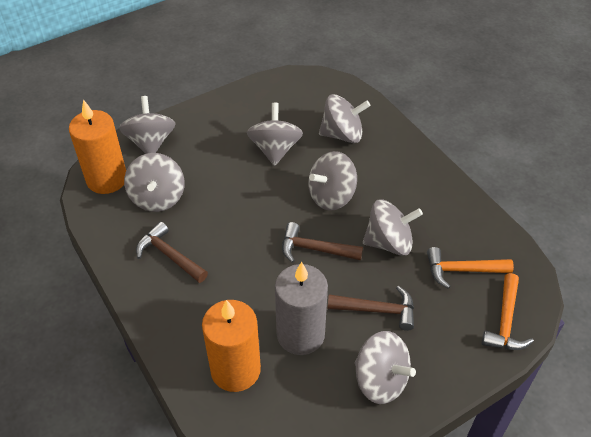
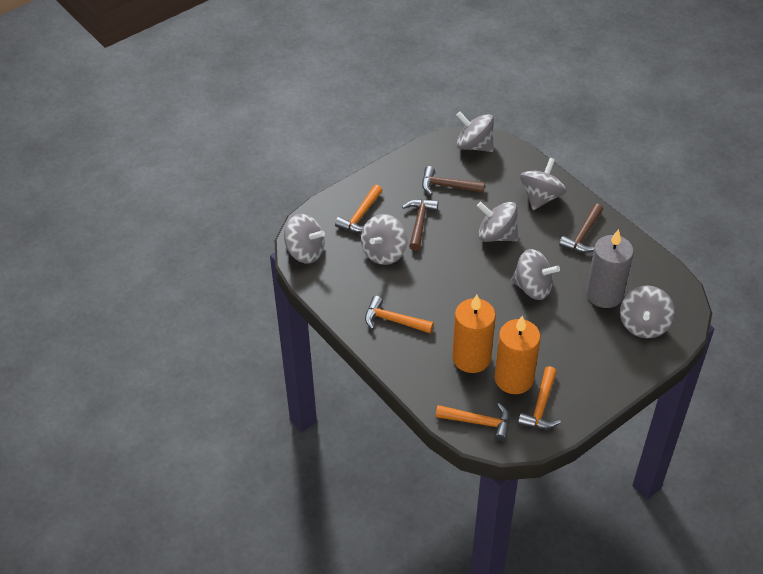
orange hammer: 2 -> 4

